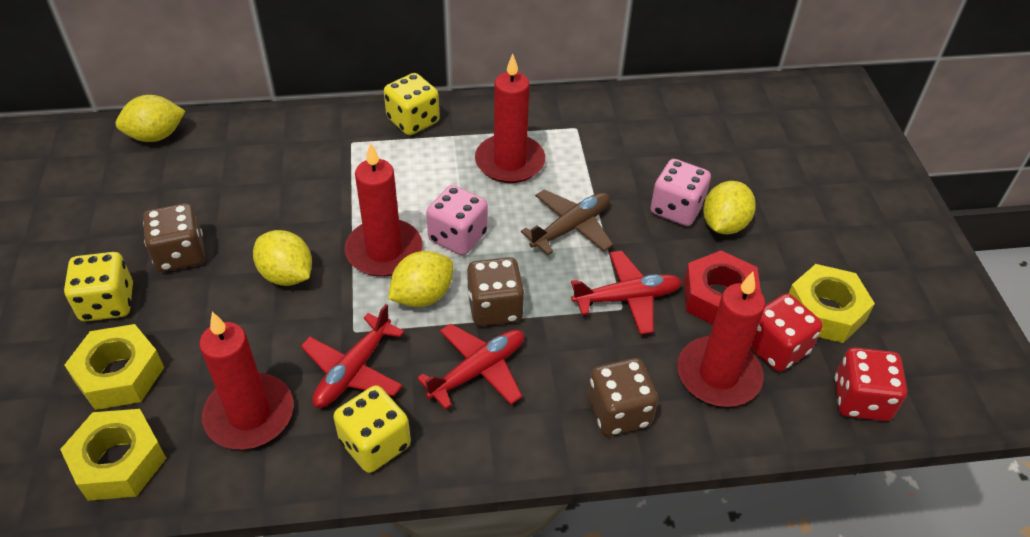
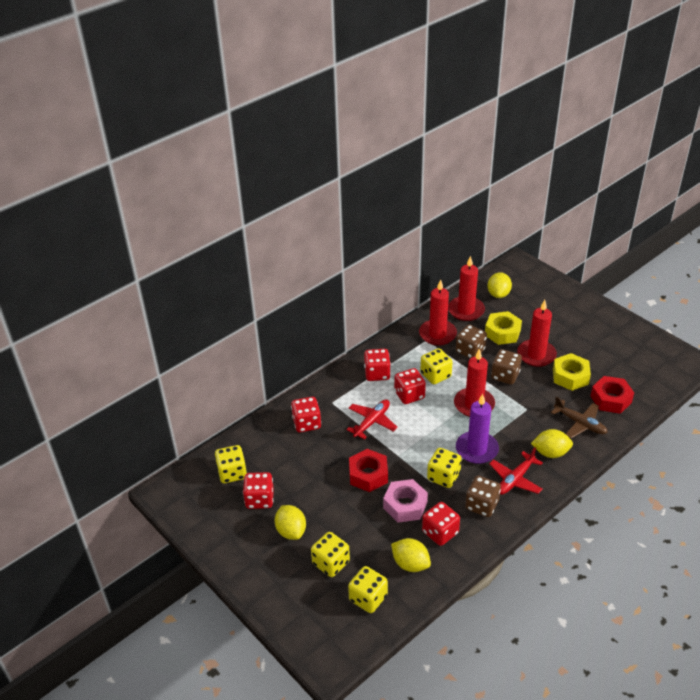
pink dice: 2 -> 0
pink nut: 0 -> 1
purple candle: 0 -> 1
red dice: 2 -> 5
red nut: 1 -> 2
red plane: 3 -> 2
yellow dice: 3 -> 5
yellow nut: 3 -> 2

